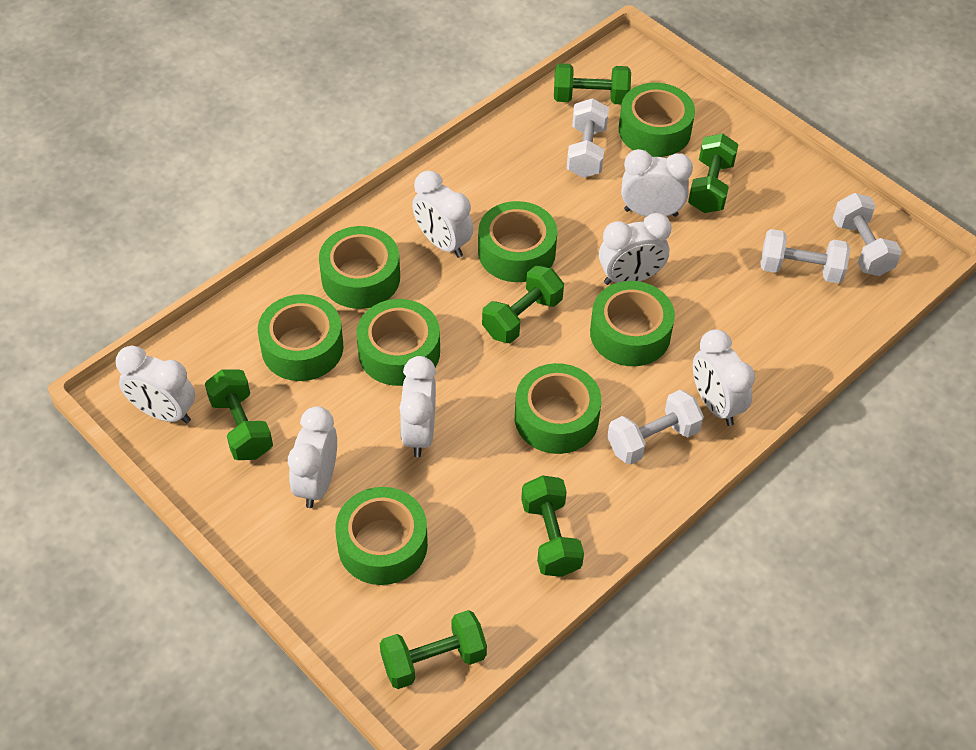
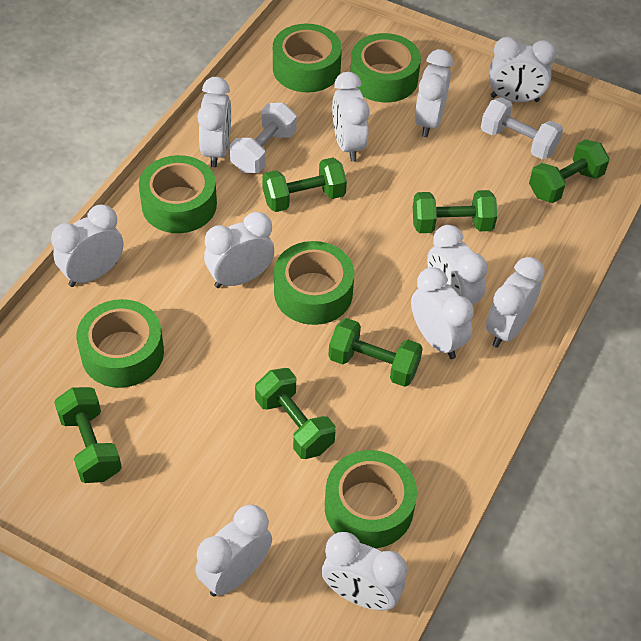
green tape: 8 -> 6
white clock: 7 -> 11
white dumbbell: 4 -> 2

